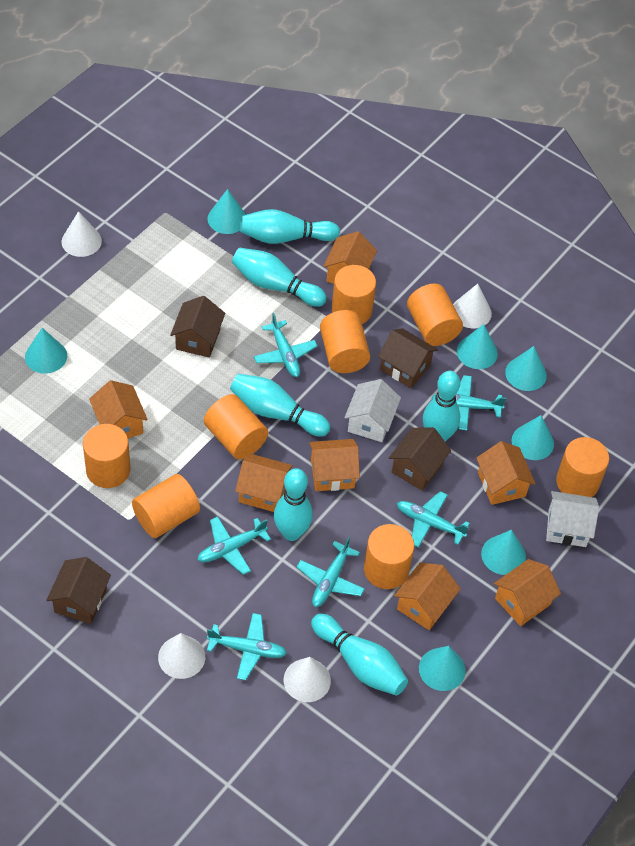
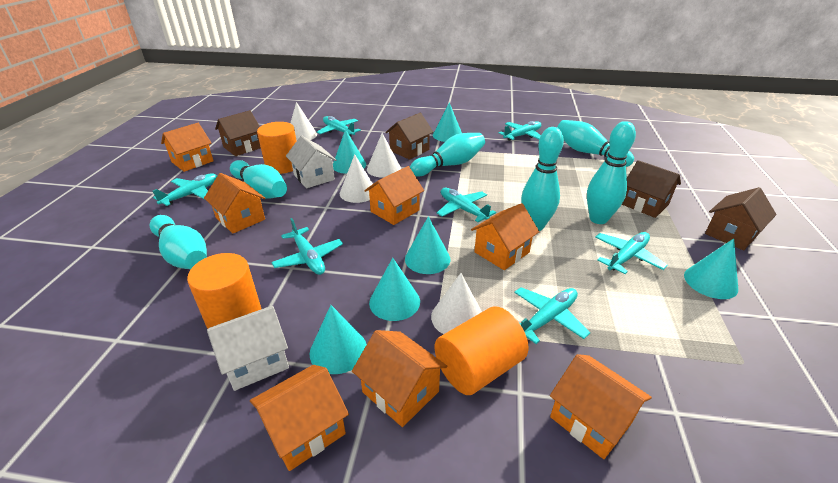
orange cylinder: 8 -> 3
turquoise cone: 7 -> 6
turquoise plane: 6 -> 7

